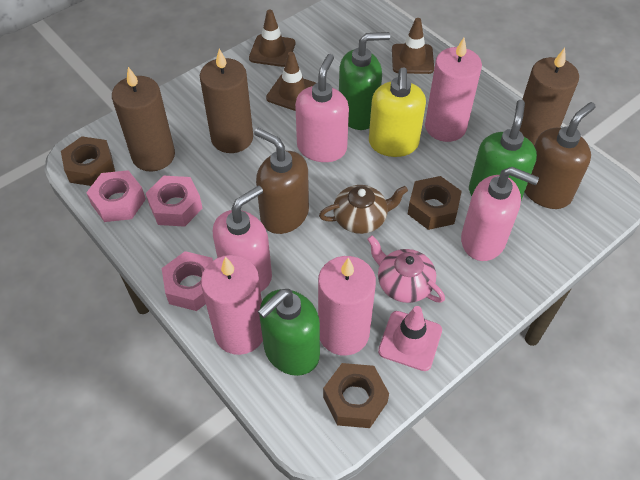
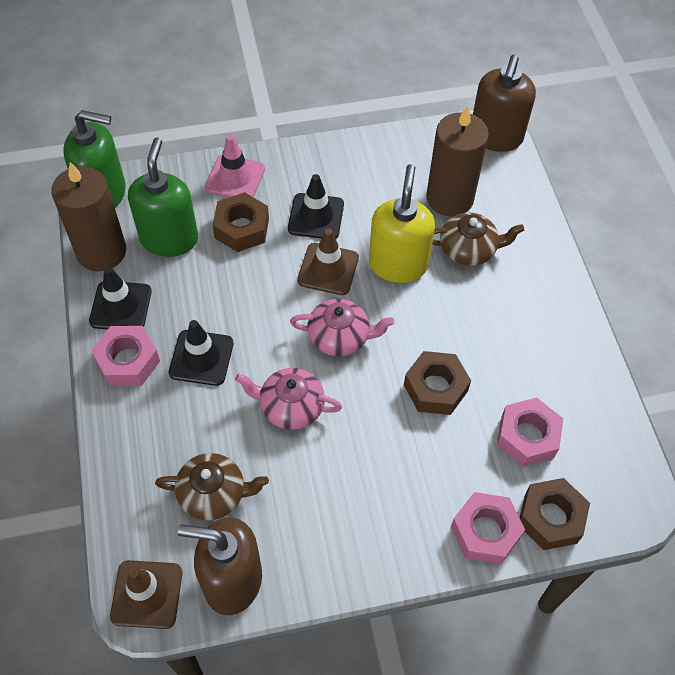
black traffic cone: 0 -> 3
brown candle: 3 -> 2
brown teapot: 1 -> 2
brown traffic cone: 3 -> 2
green soap dispenser: 3 -> 2
pink candle: 3 -> 0
pink soap dispenser: 3 -> 0
pink teapot: 1 -> 2

